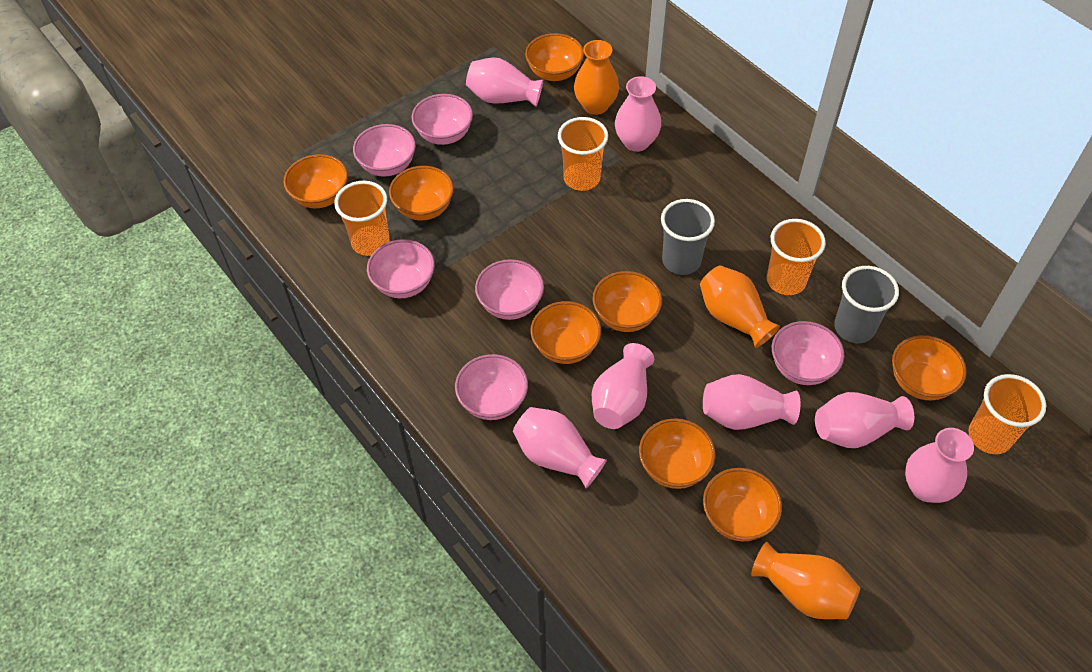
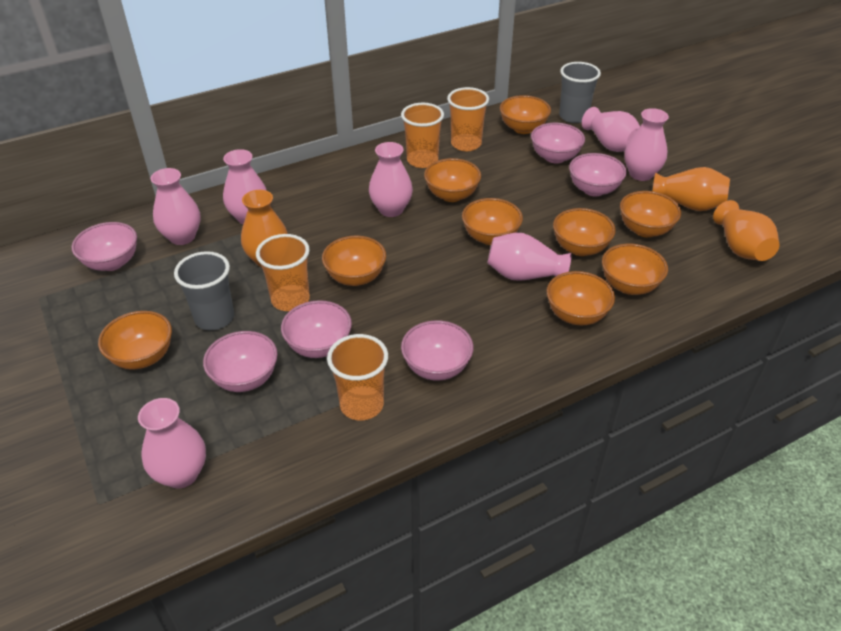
orange bowl: 8 -> 9

